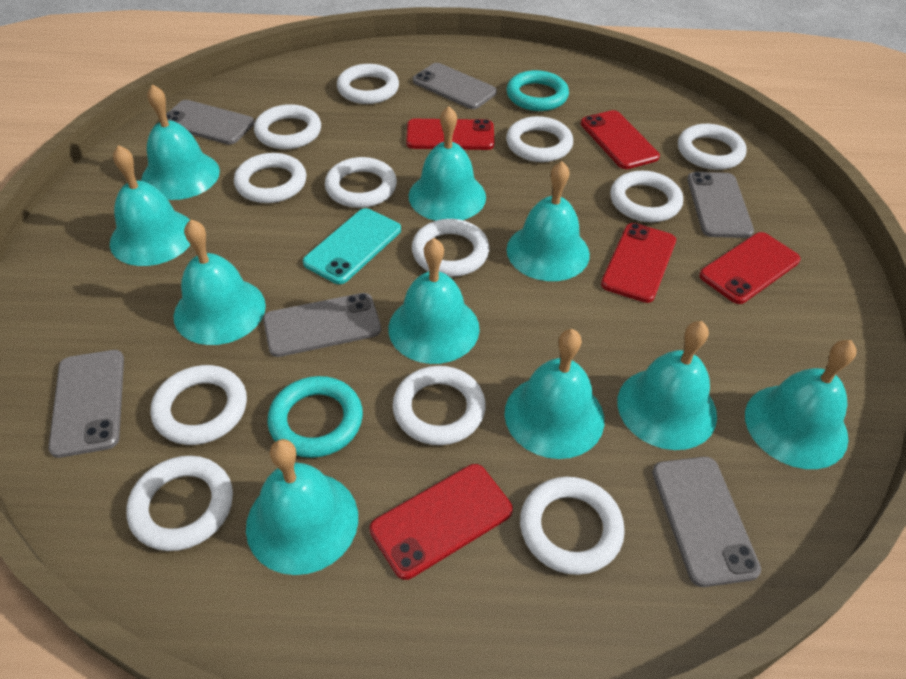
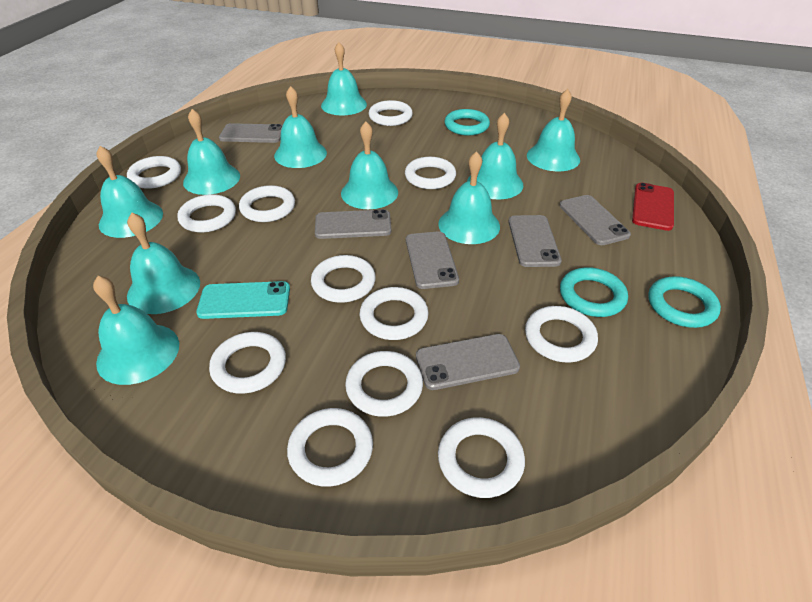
red phone: 5 -> 1
turquoise ring: 2 -> 3

